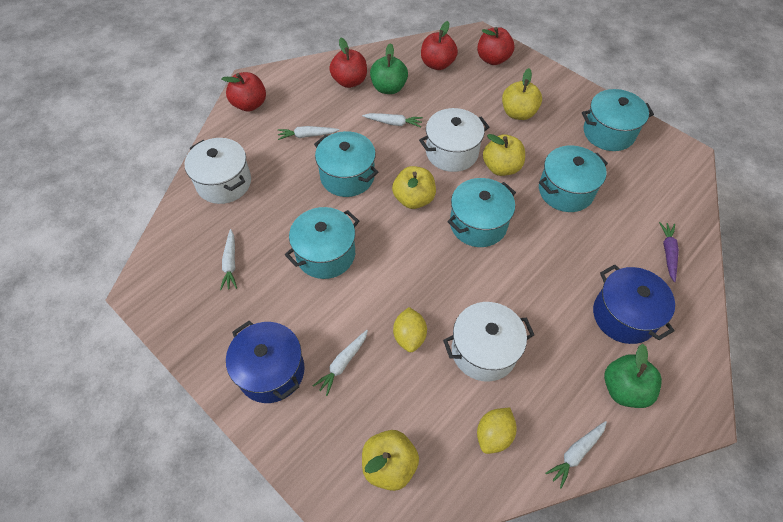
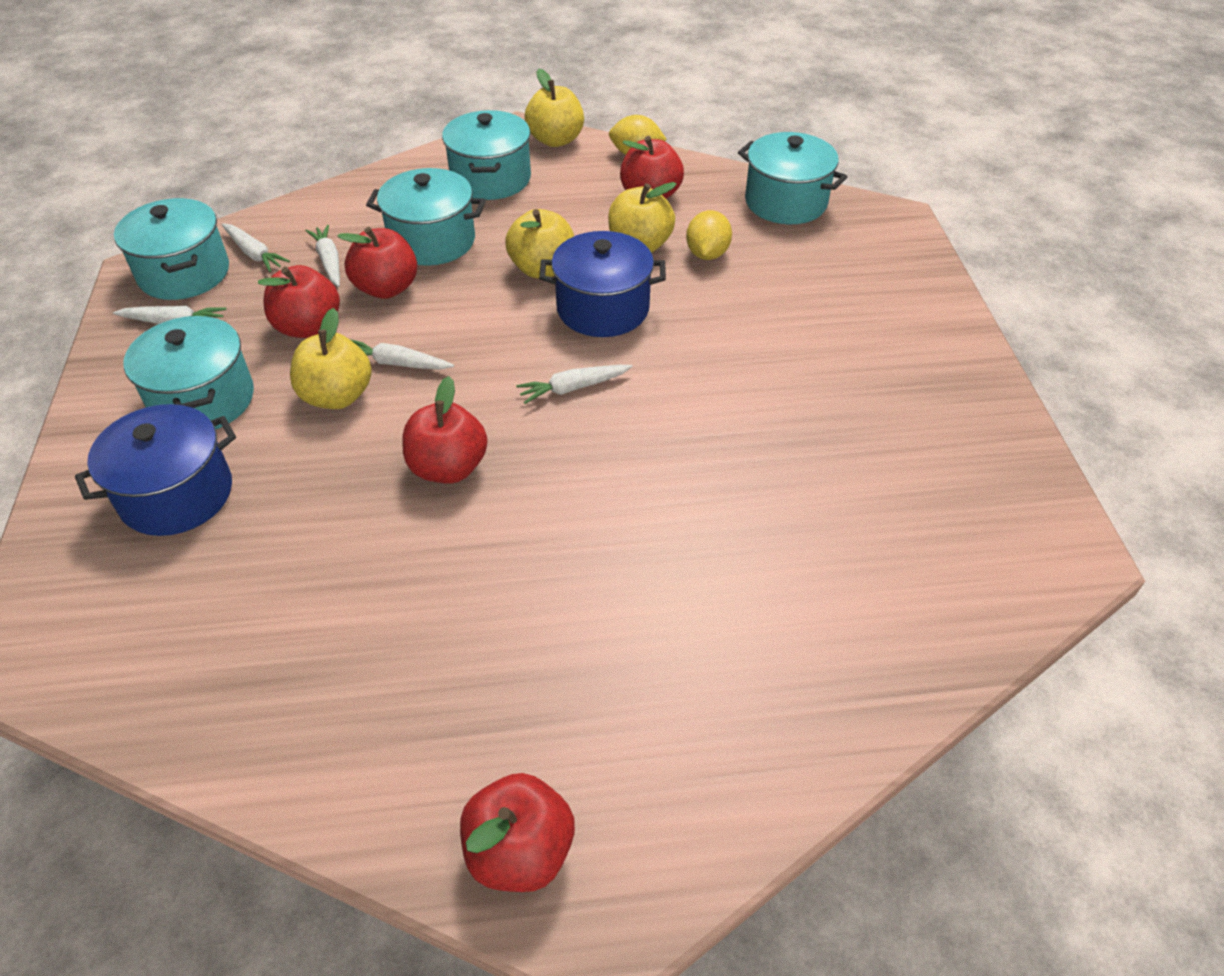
green apple: 2 -> 0
purple carrot: 1 -> 0
red apple: 4 -> 5
white pot: 3 -> 0

